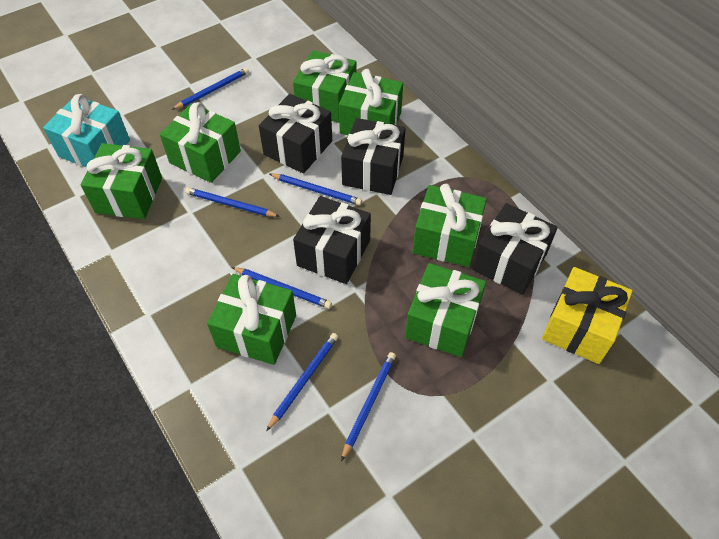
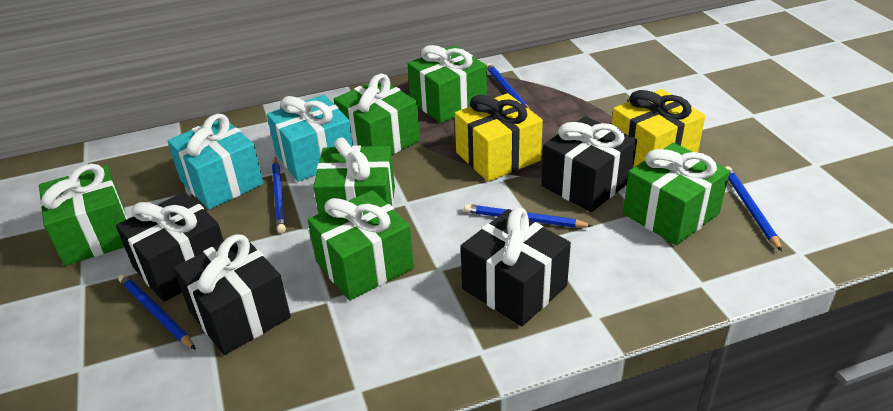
blue pencil: 6 -> 5
green gift: 7 -> 6
turquoise gift: 1 -> 2
yellow gift: 1 -> 2

